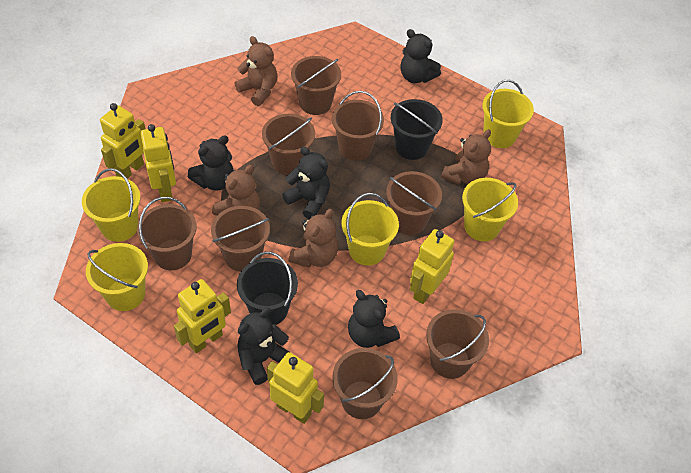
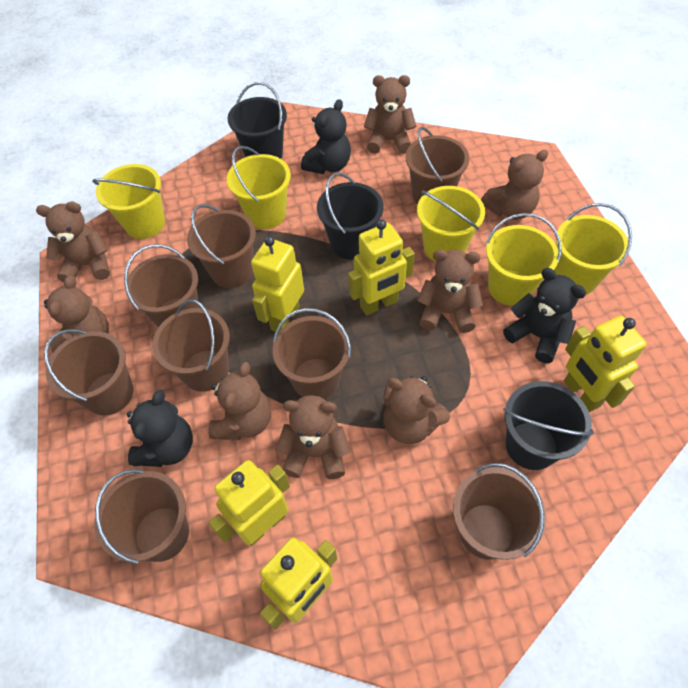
black bucket: 2 -> 3
black teddy bear: 5 -> 3
brown teddy bear: 4 -> 8

